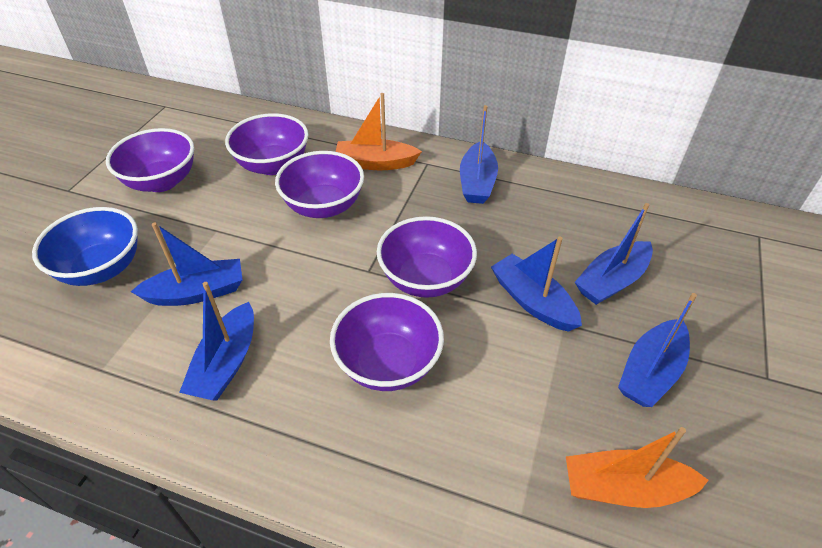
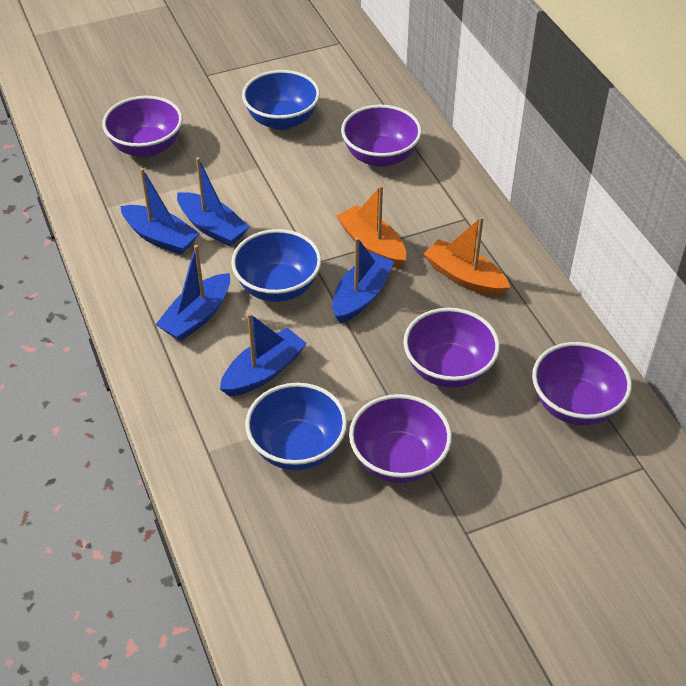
blue boat: 6 -> 5
blue bowl: 1 -> 3

